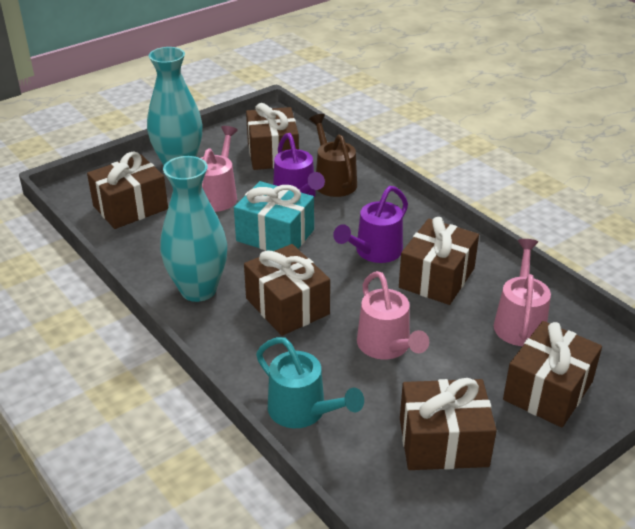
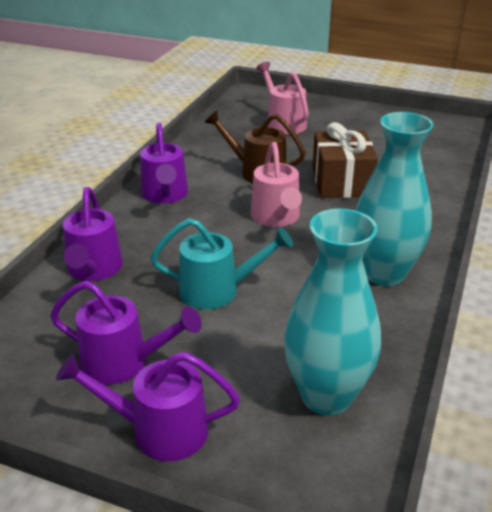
brown gift: 6 -> 1
pink watering can: 3 -> 2
purple watering can: 2 -> 4
turquoise gift: 1 -> 0

